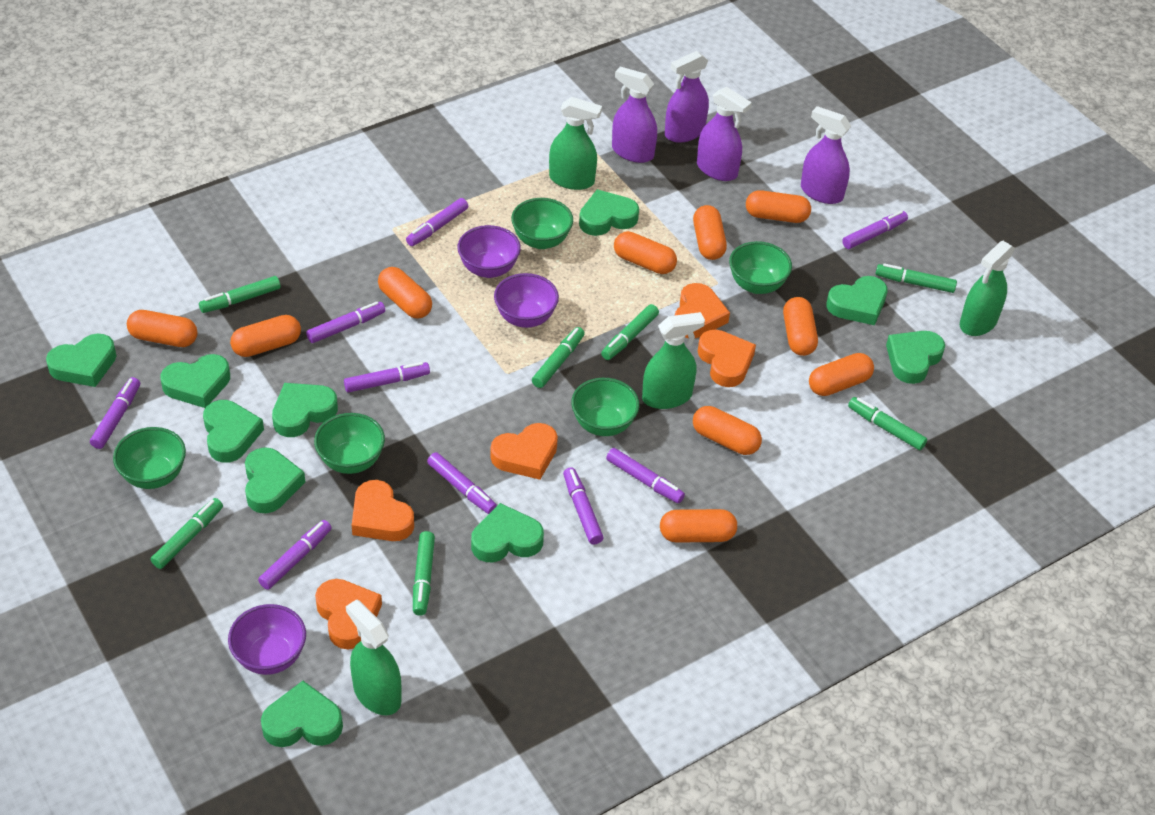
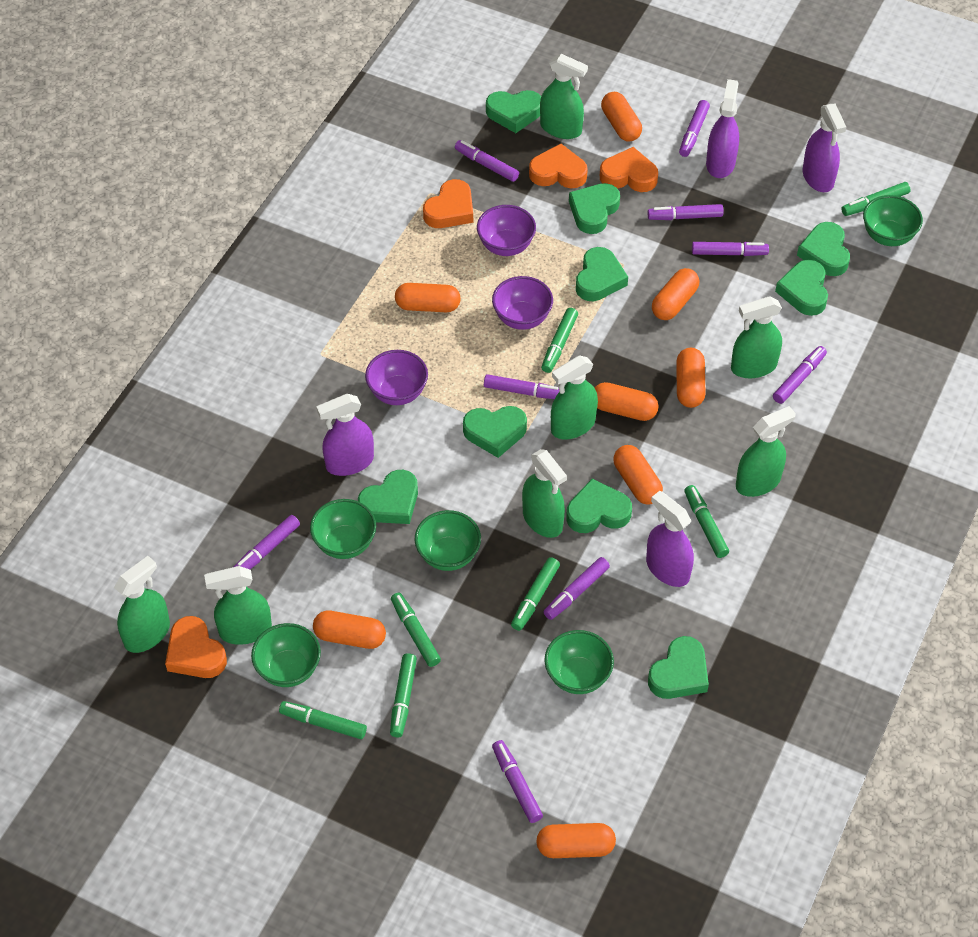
green heart: 10 -> 9
green spray bottle: 4 -> 7
orange capsule: 10 -> 8
orange heart: 5 -> 4

